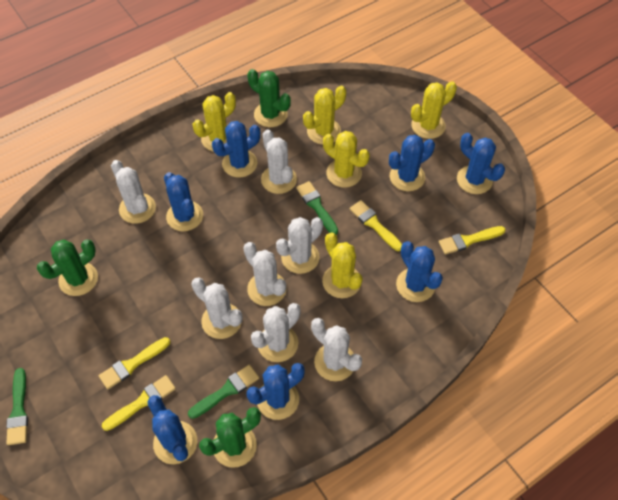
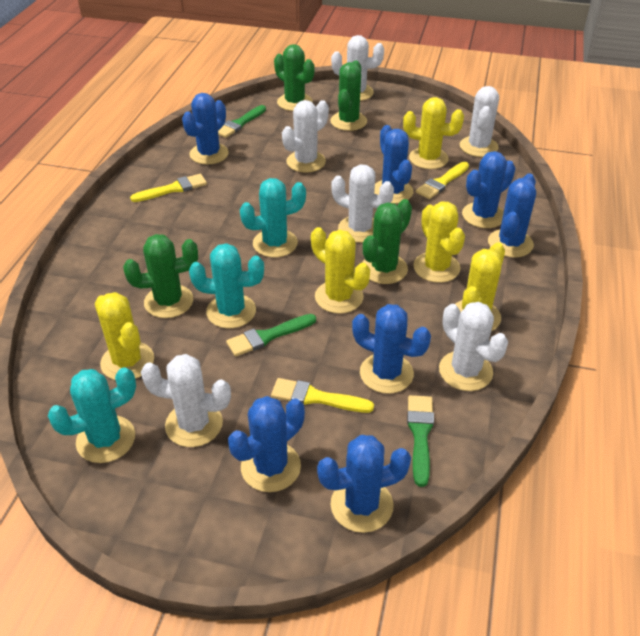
green cactus: 3 -> 4
turquoise cactus: 0 -> 3
white cactus: 7 -> 6
yellow brush: 4 -> 3

